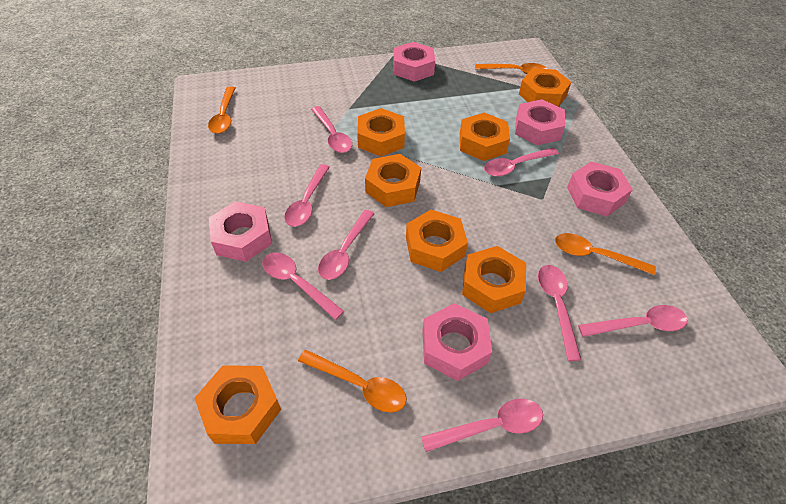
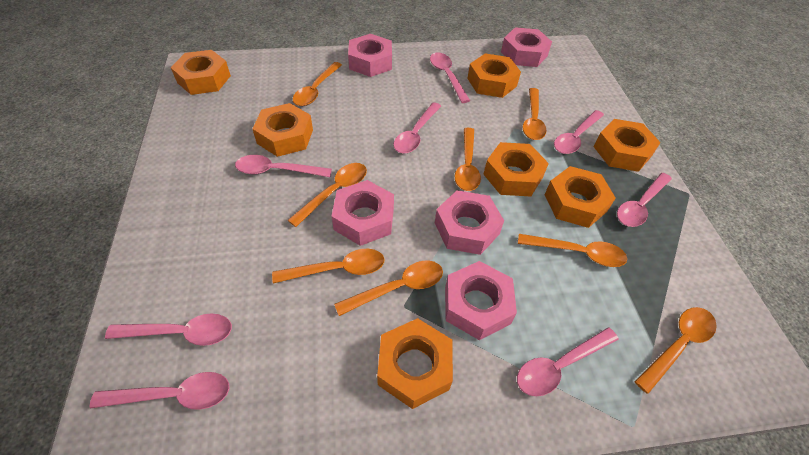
orange spoon: 4 -> 8

